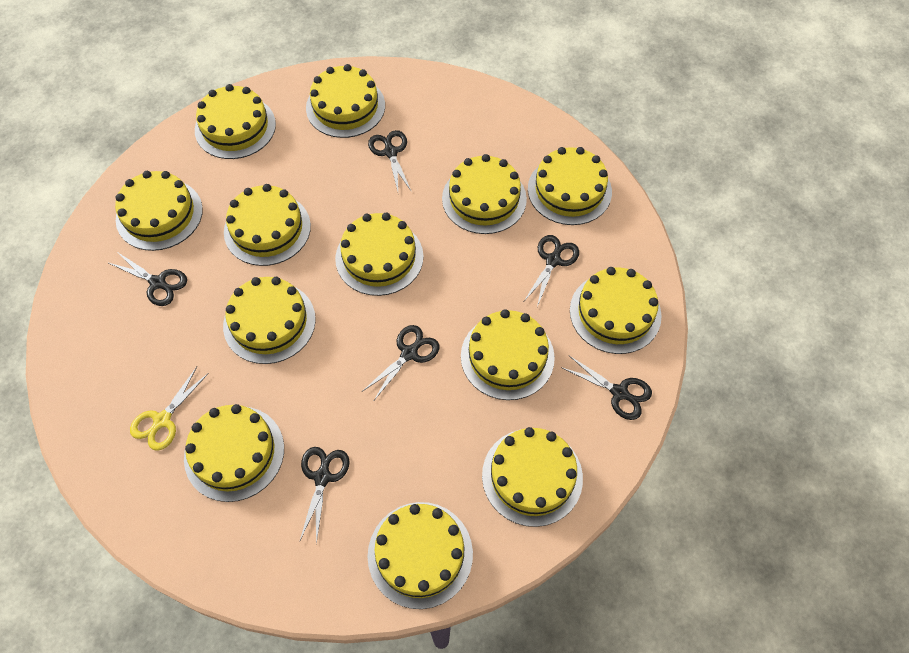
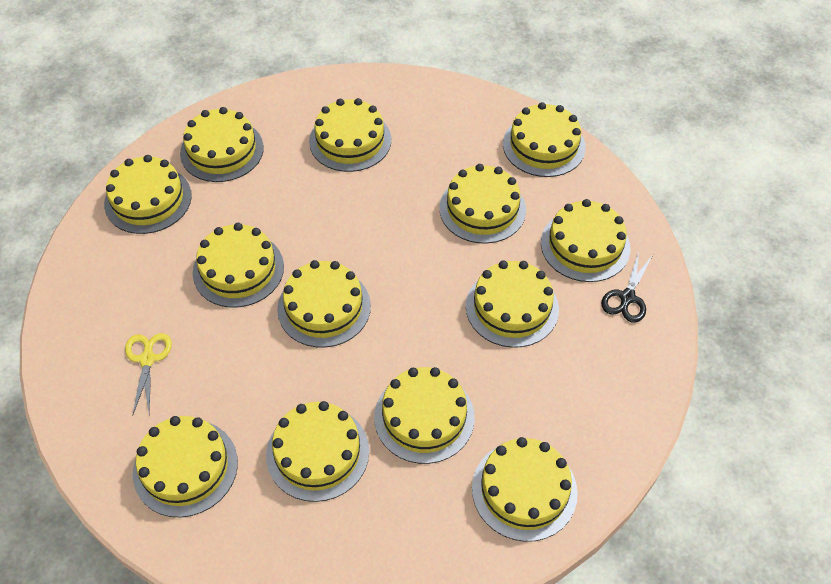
black scissors: 6 -> 1

